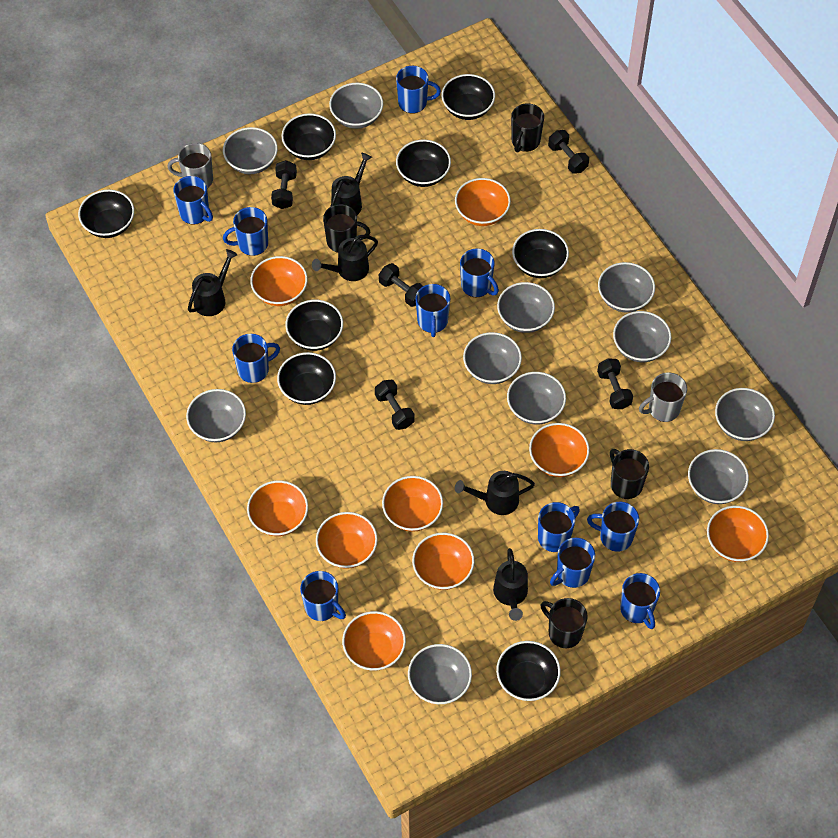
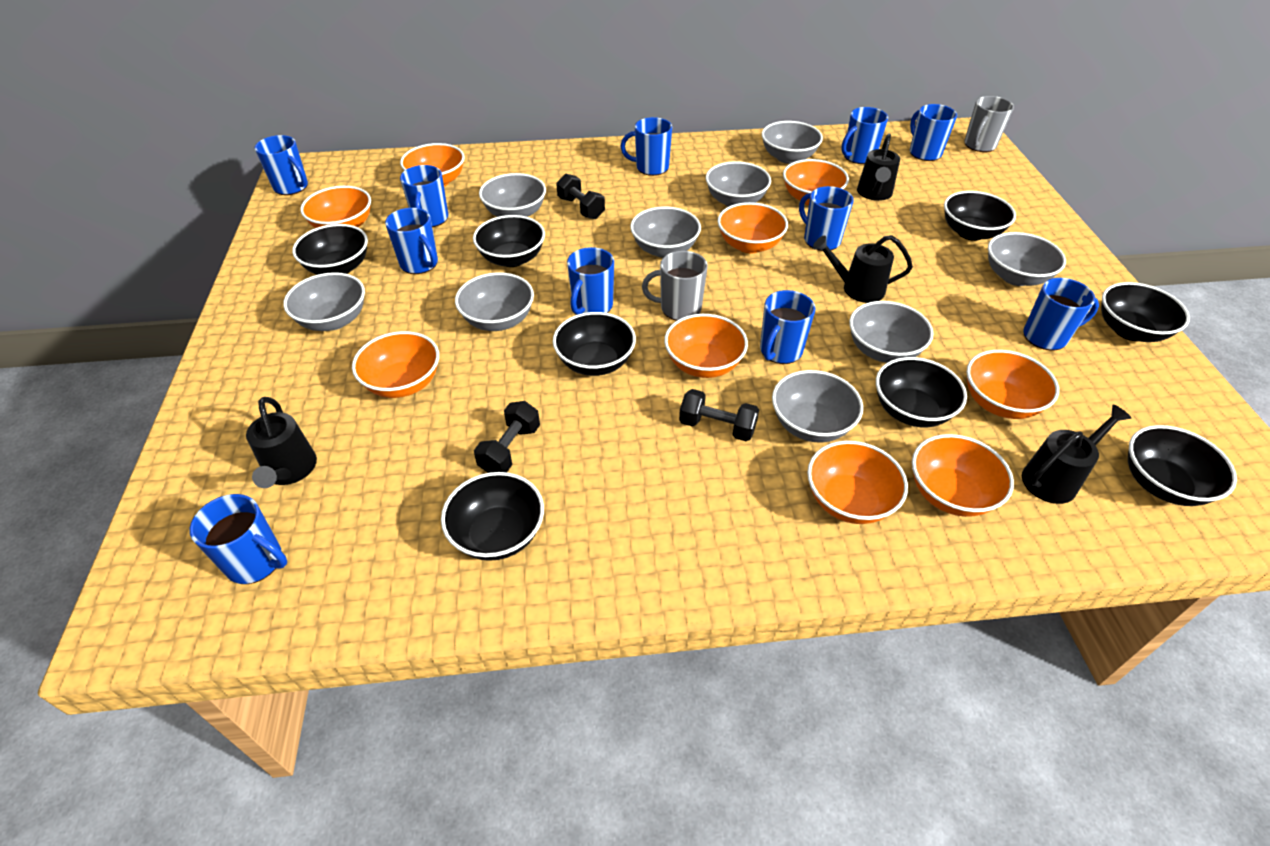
black dumbbell: 5 -> 3
black mug: 4 -> 0
black watering can: 5 -> 4
grey bowl: 11 -> 9

